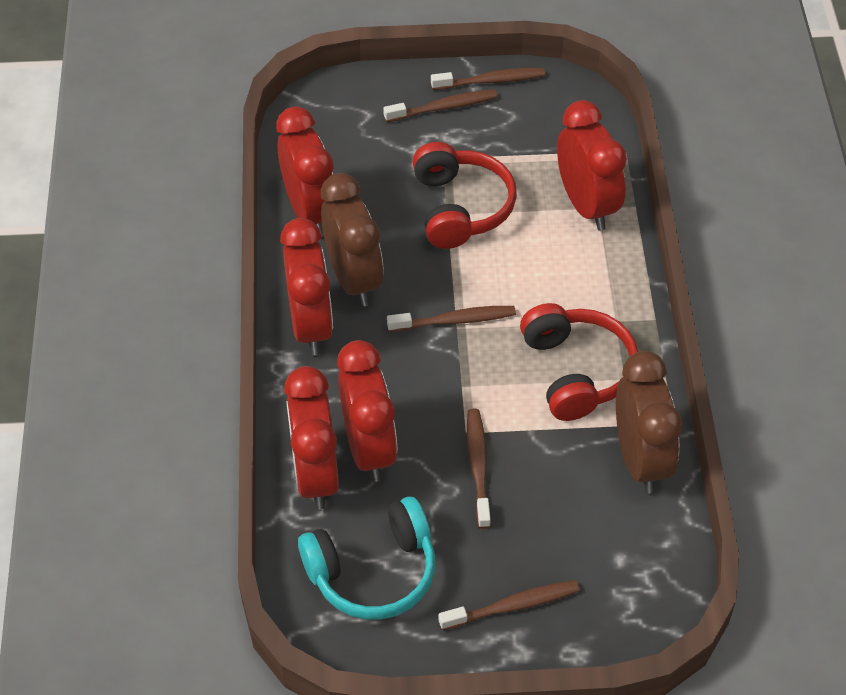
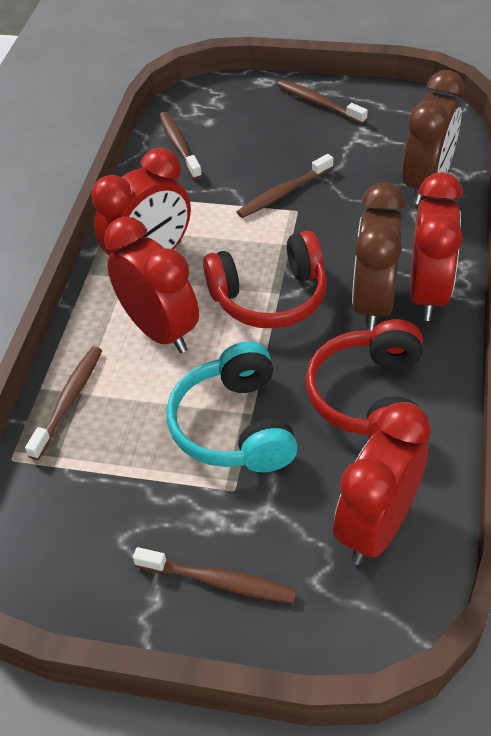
red clock: 5 -> 4

